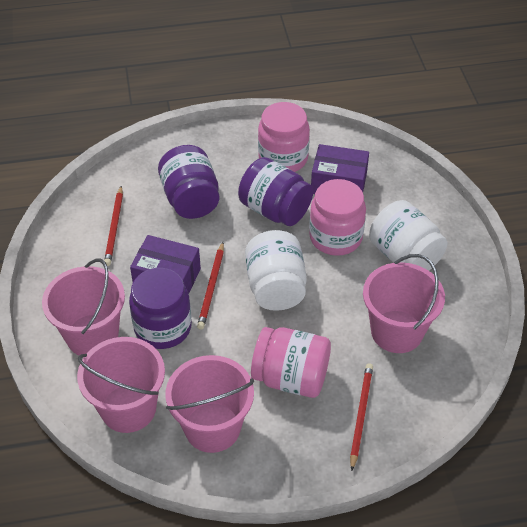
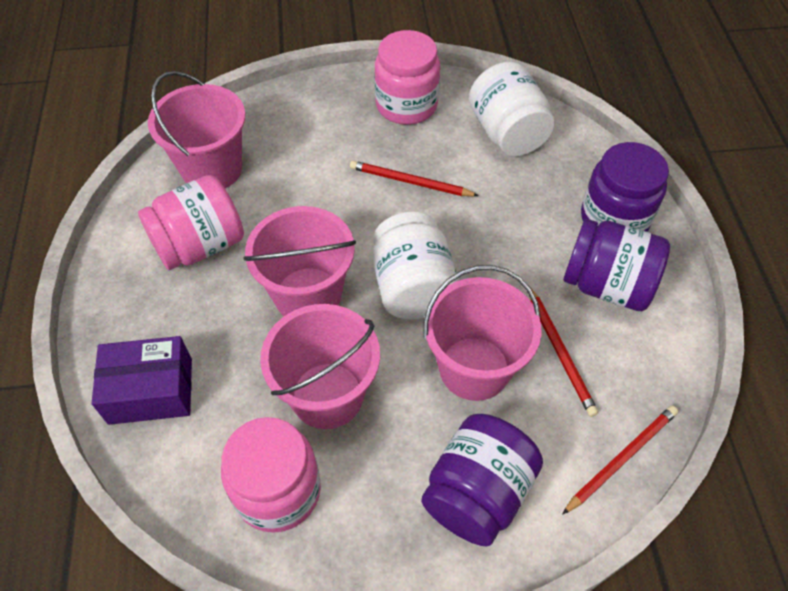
purple box: 2 -> 1

